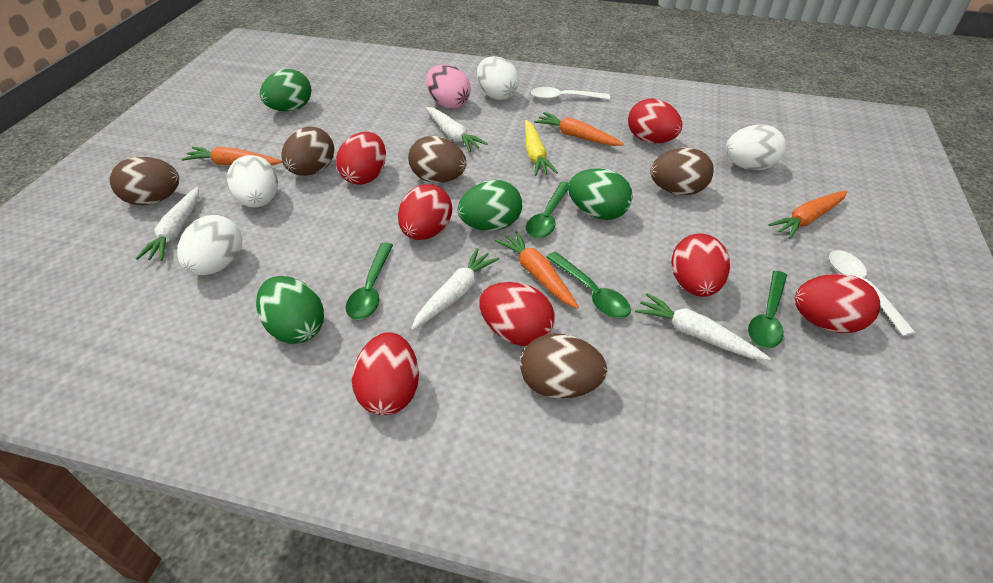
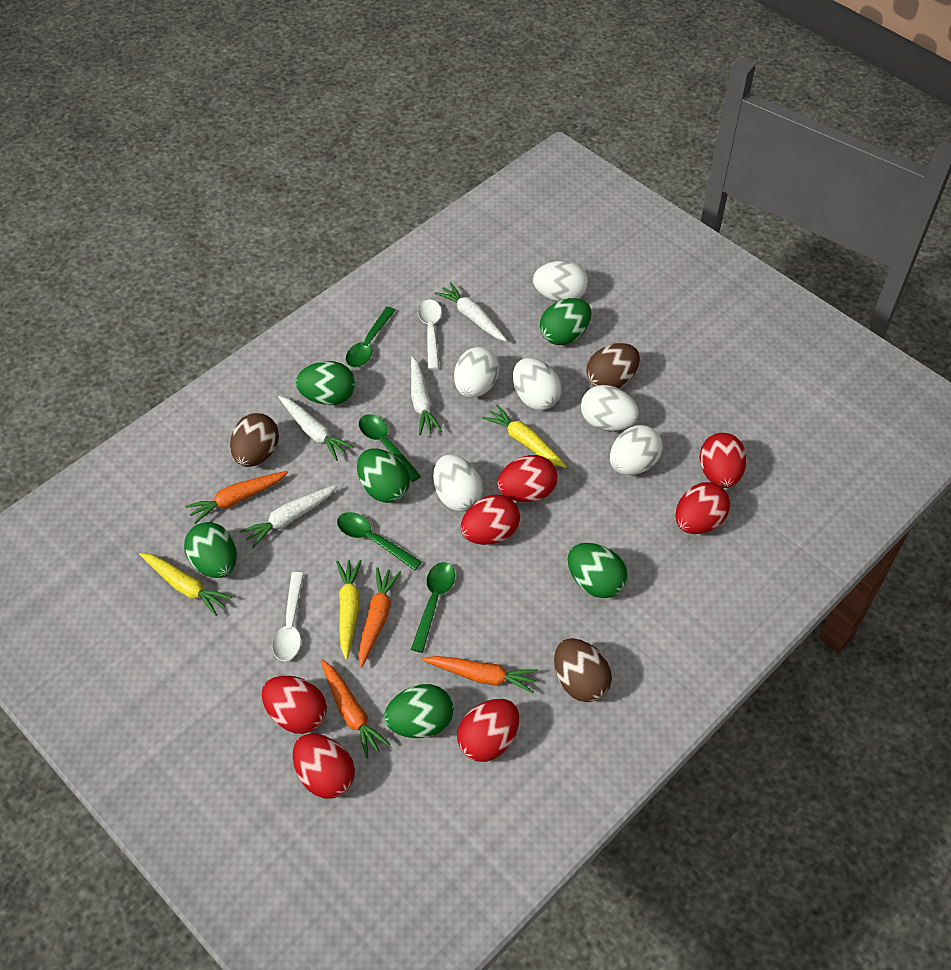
brown egg: 5 -> 3
green egg: 4 -> 6
pink egg: 1 -> 0
white egg: 4 -> 6
yellow carrot: 1 -> 3

